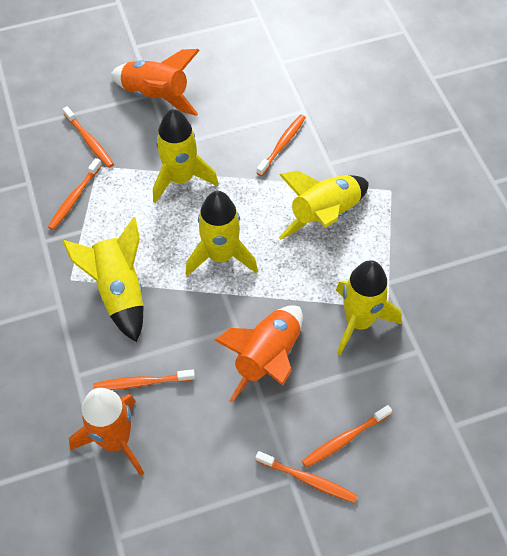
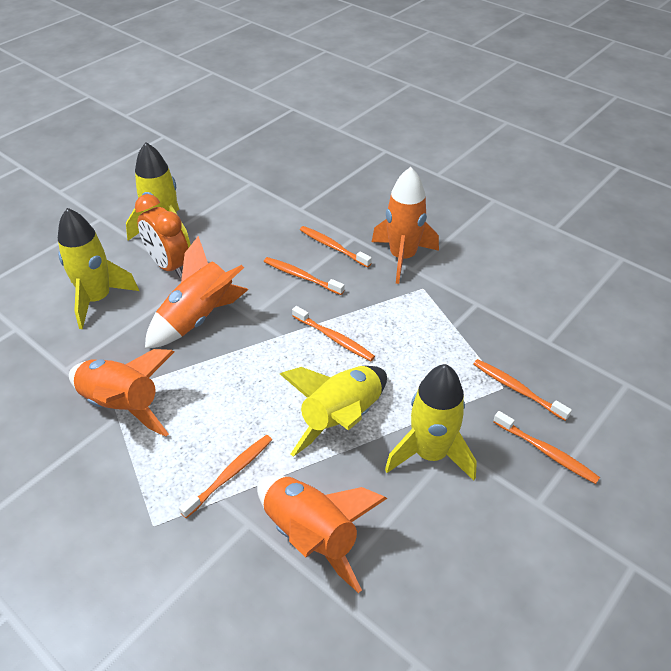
orange clock: 0 -> 1
orange rocket: 3 -> 4
yellow rocket: 5 -> 4

